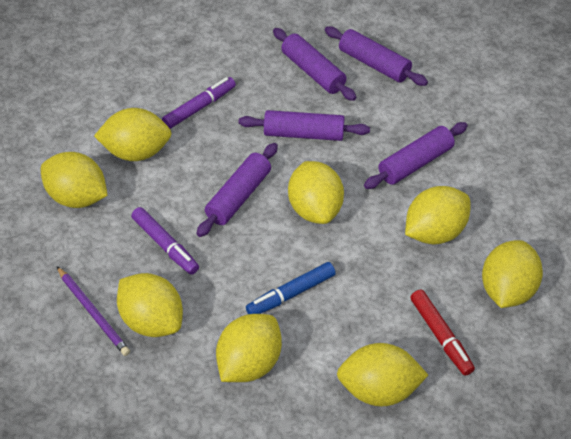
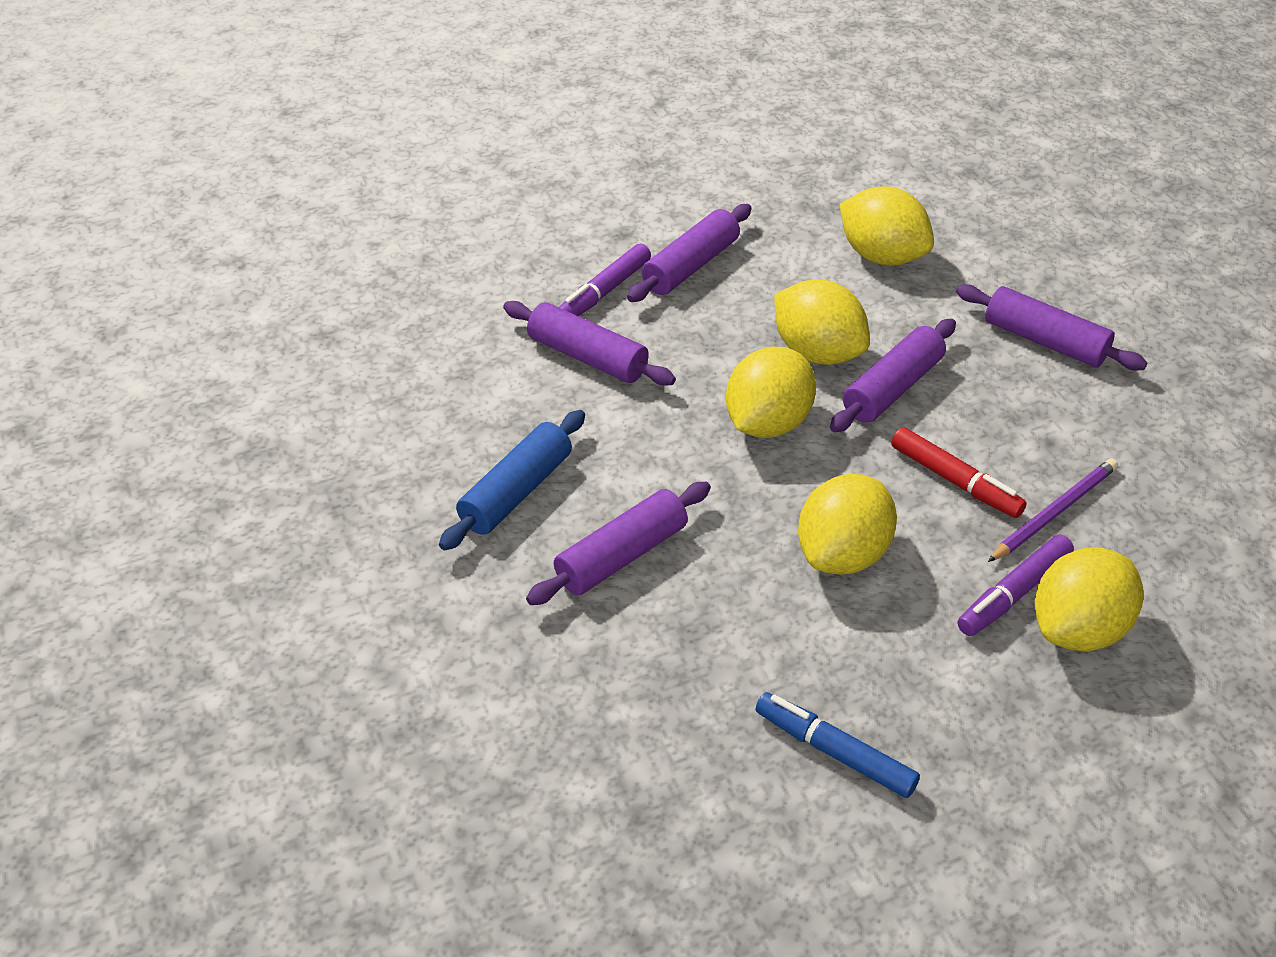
blue rolling pin: 0 -> 1
yellow lemon: 8 -> 5

